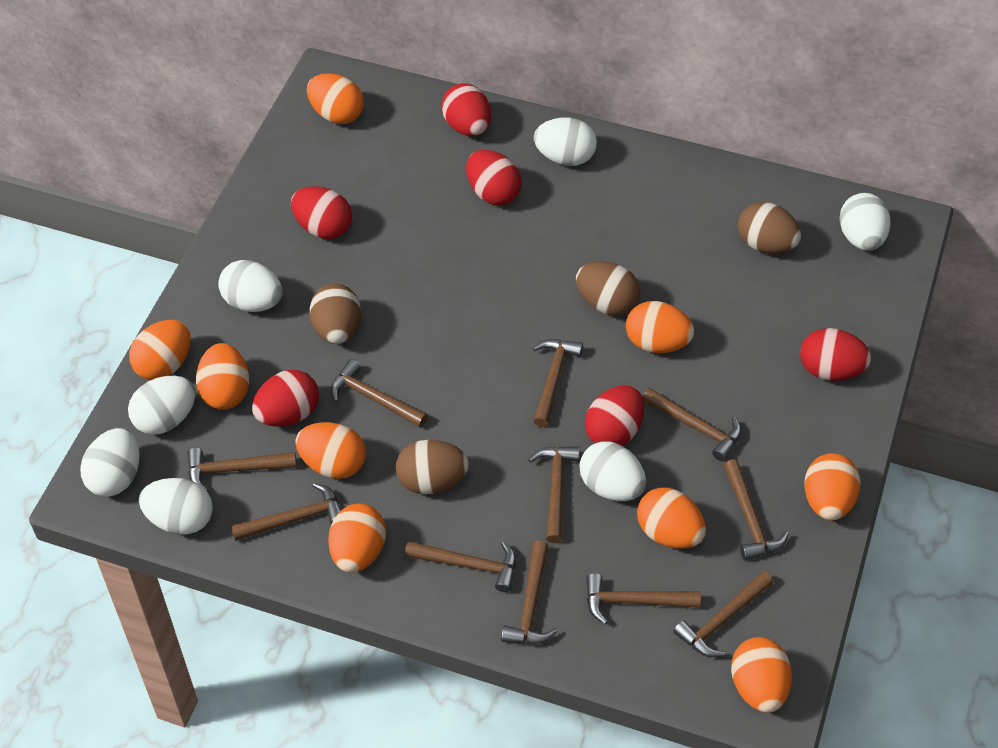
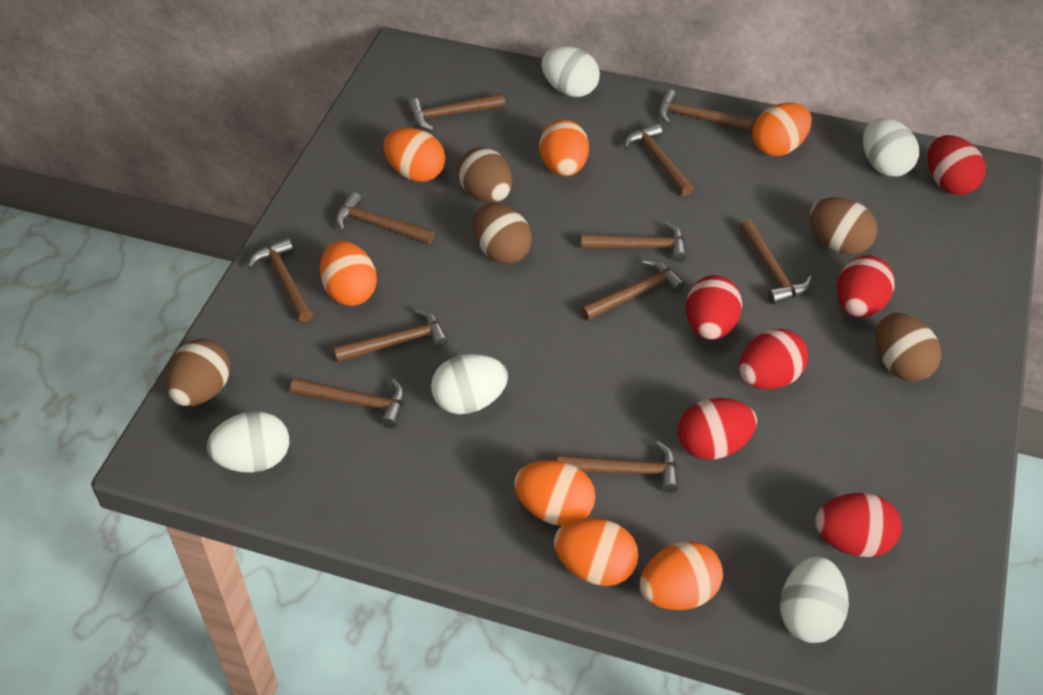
brown egg: 4 -> 5
orange egg: 9 -> 7
white egg: 7 -> 5

